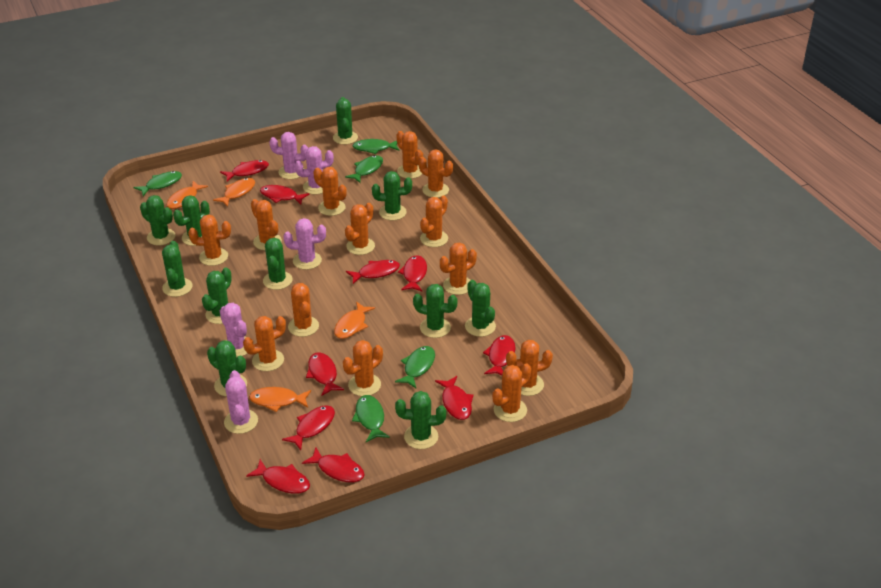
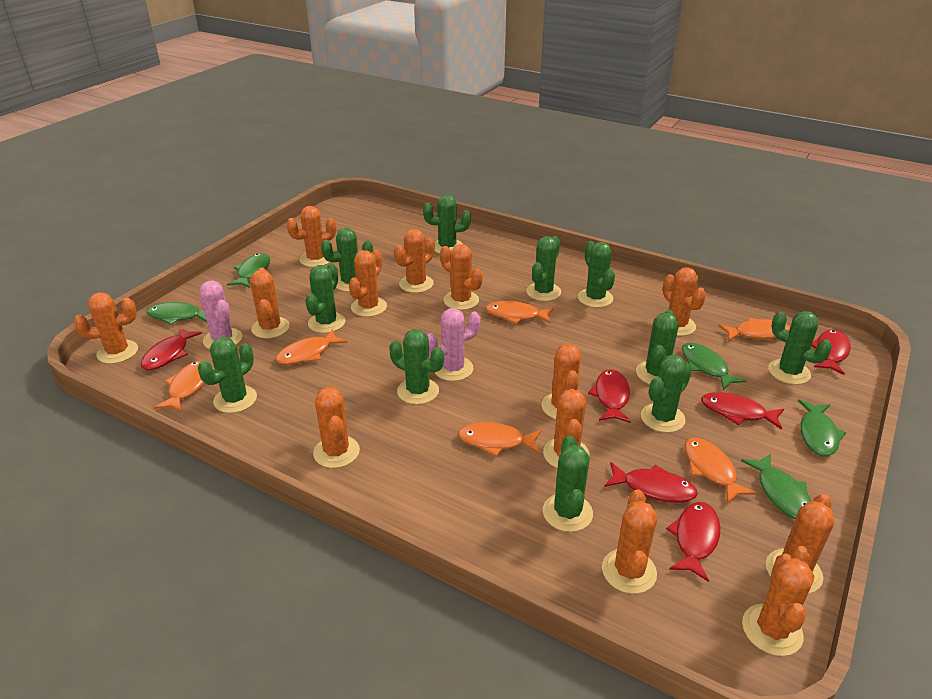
orange fish: 4 -> 6
pink cactus: 5 -> 2
red fish: 10 -> 6

